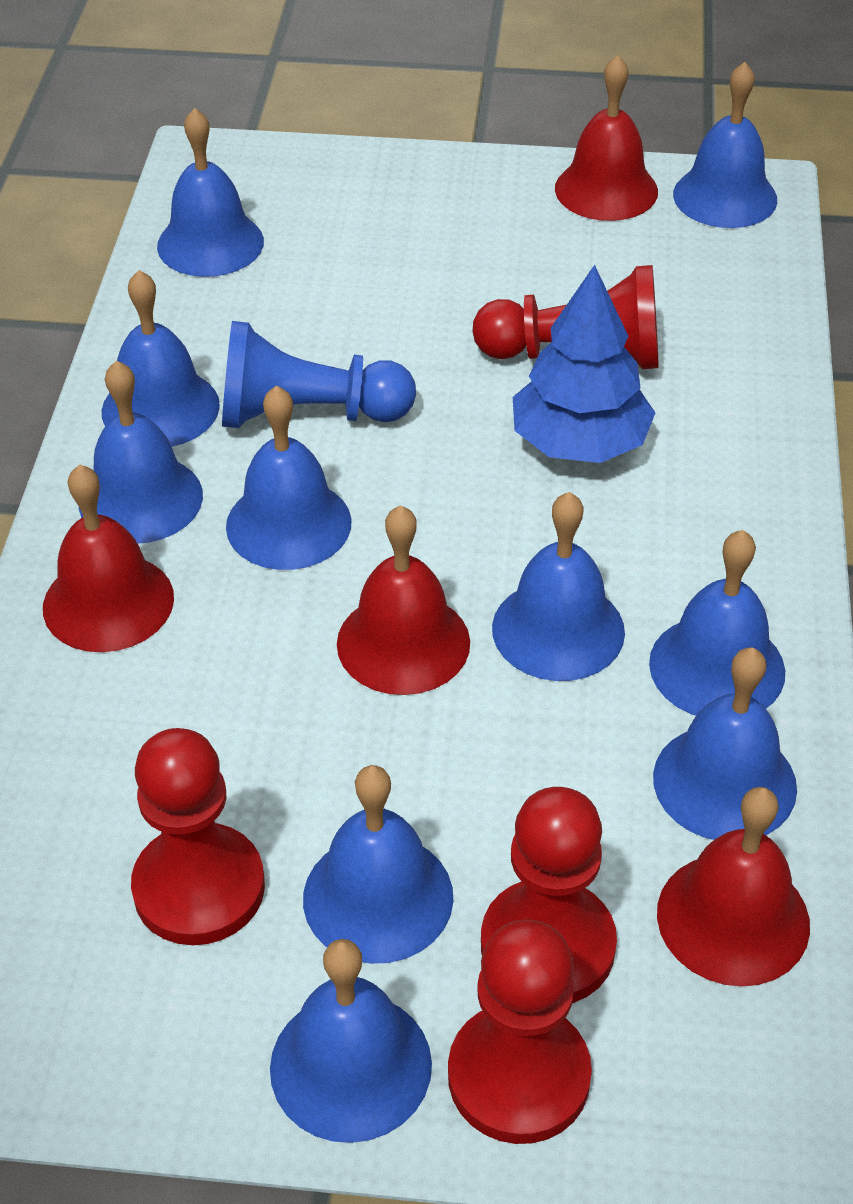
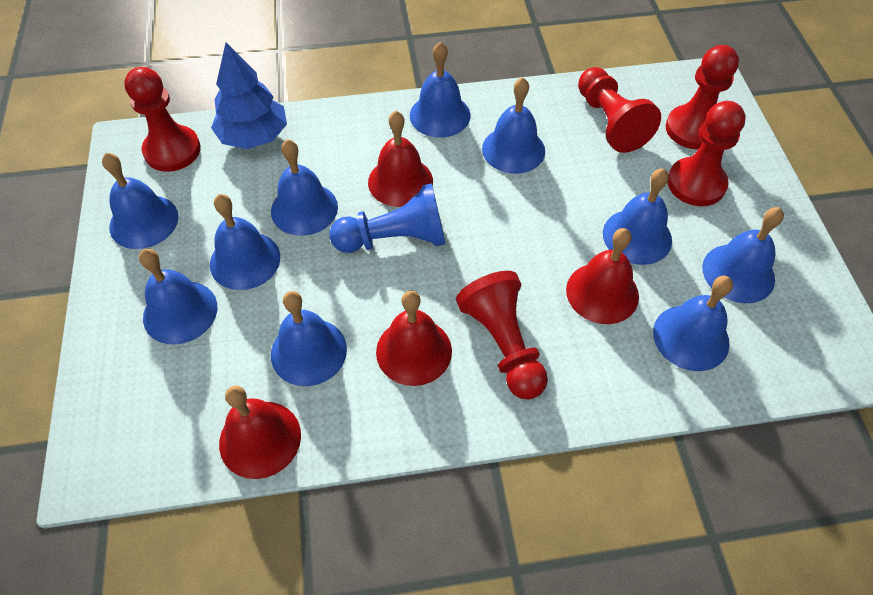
red pawn: 4 -> 5

